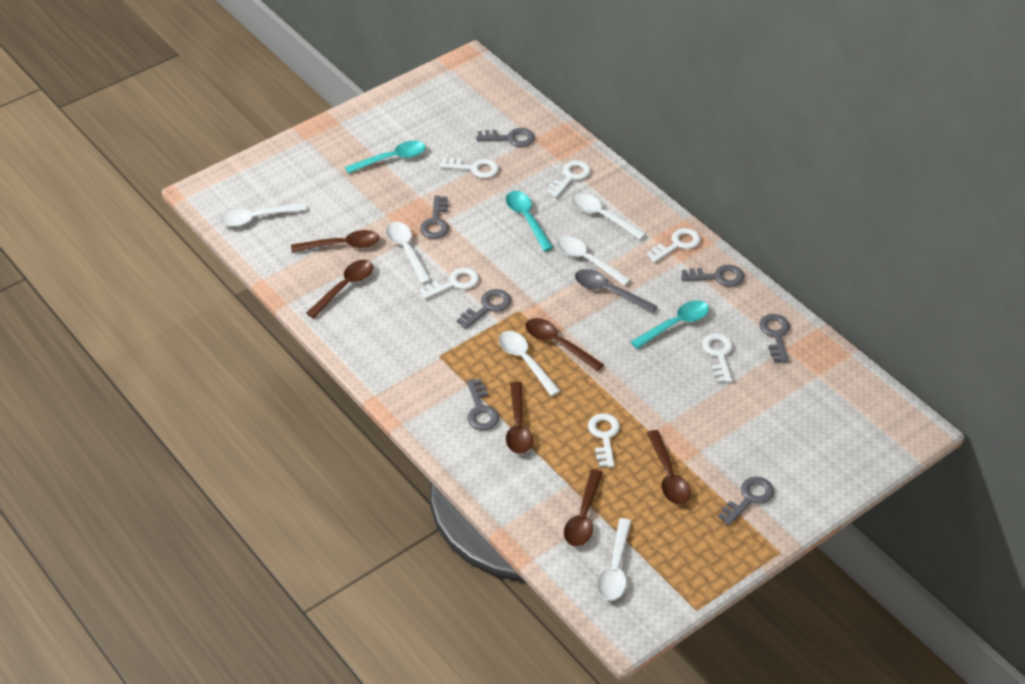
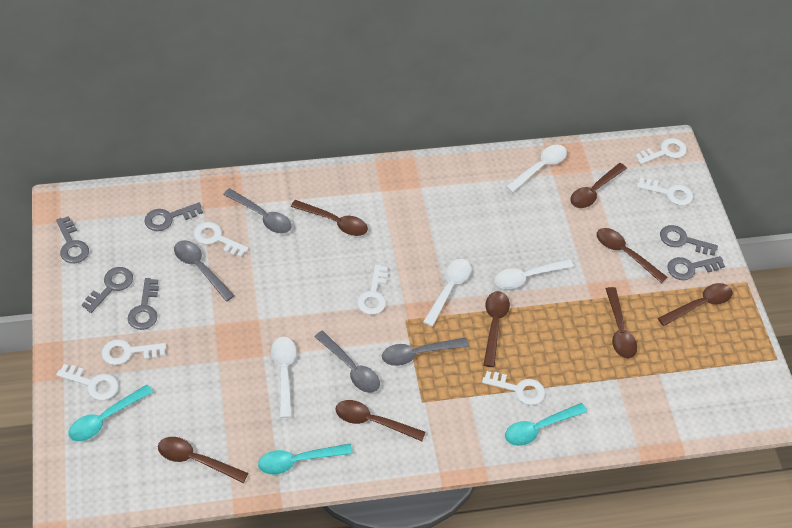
brown spoon: 6 -> 8
grey key: 7 -> 6
grey spoon: 1 -> 4
white key: 6 -> 7
white spoon: 6 -> 4

